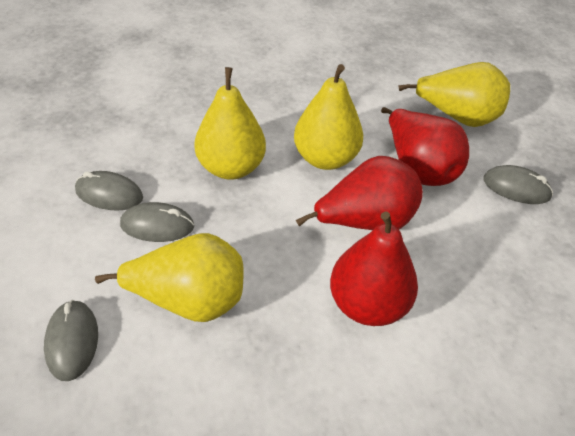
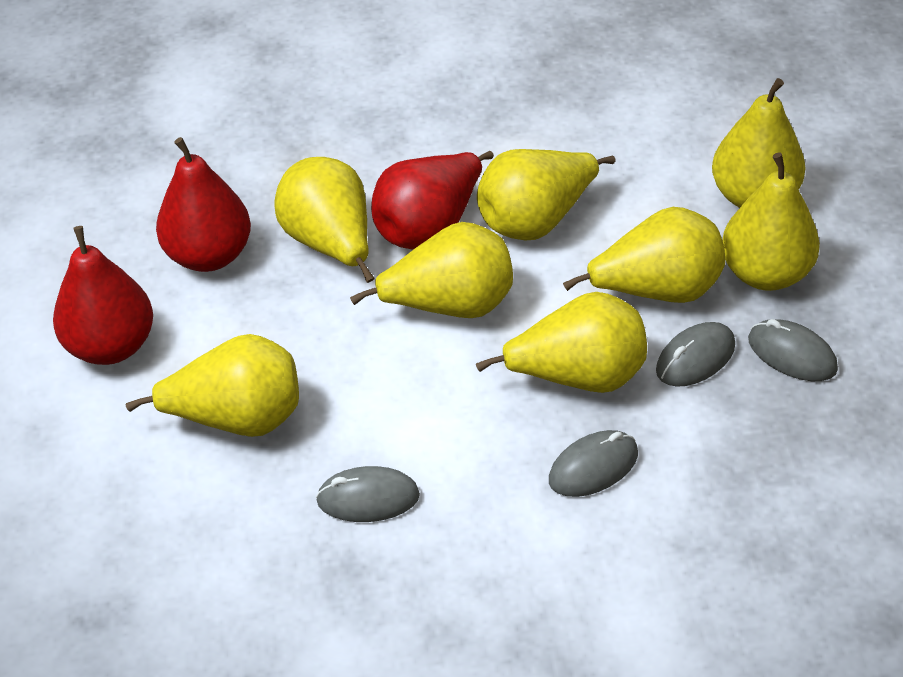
yellow pear: 4 -> 8

